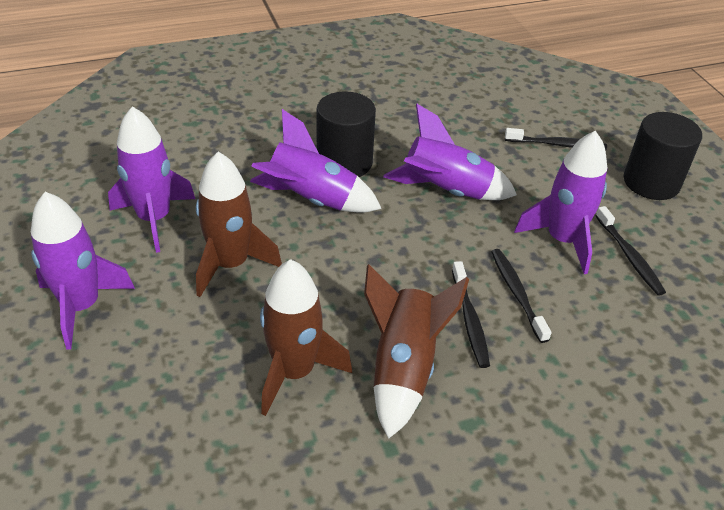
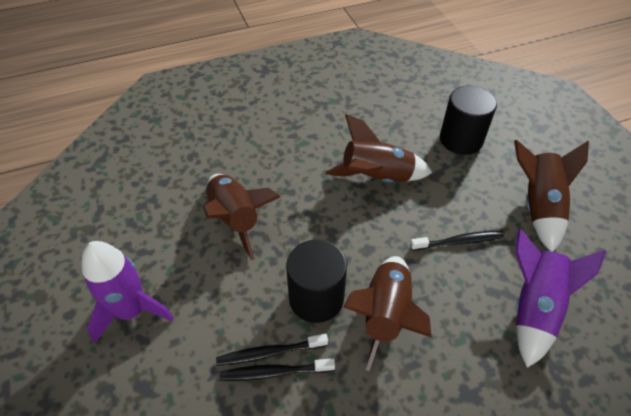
black toothbrush: 4 -> 3
brown rocket: 3 -> 4
purple rocket: 5 -> 2

